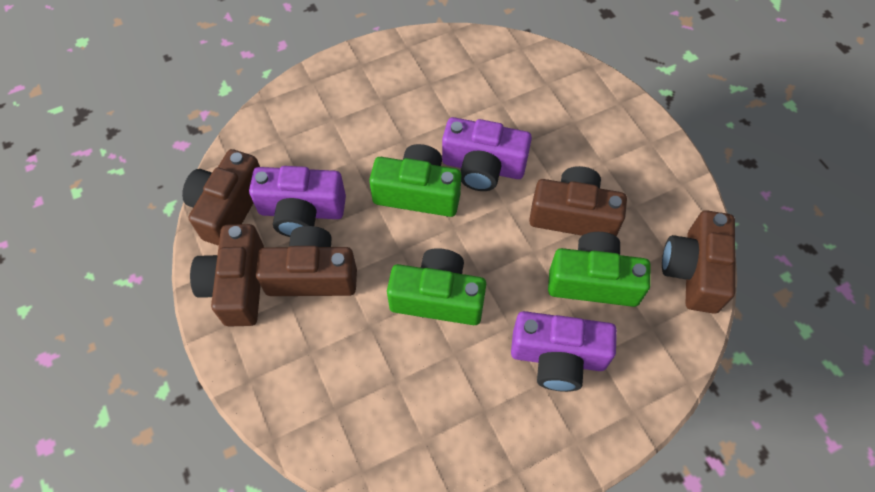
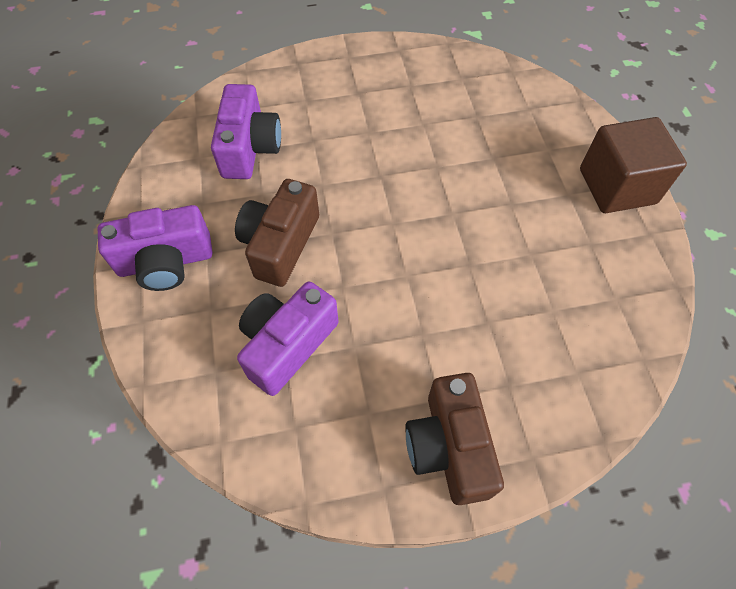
brown camera: 5 -> 2
brown cube: 0 -> 1
green camera: 3 -> 0

